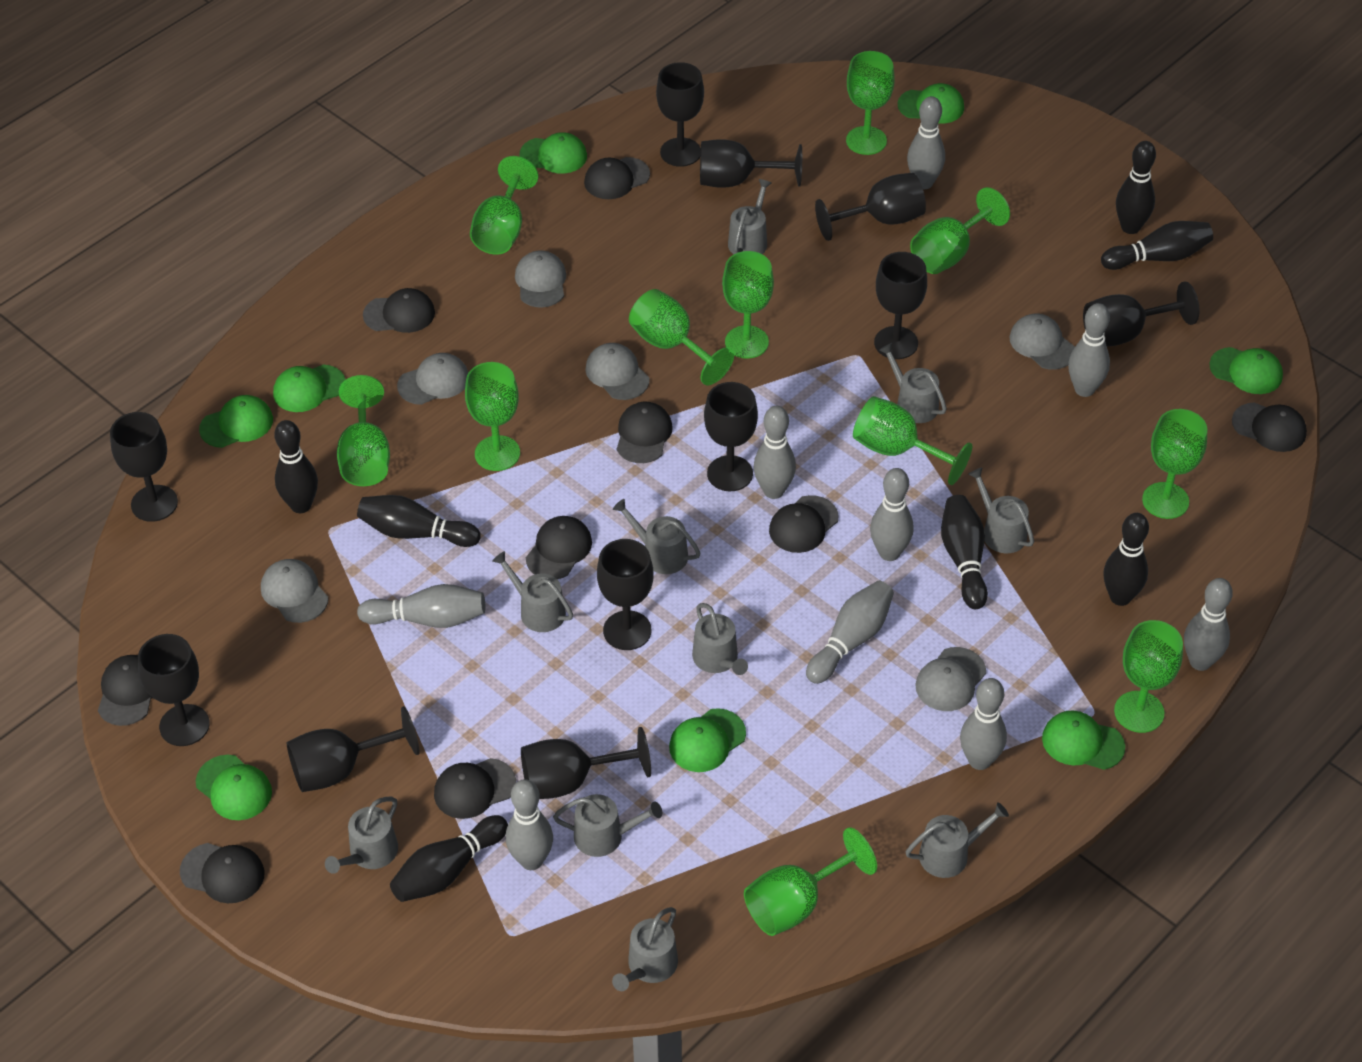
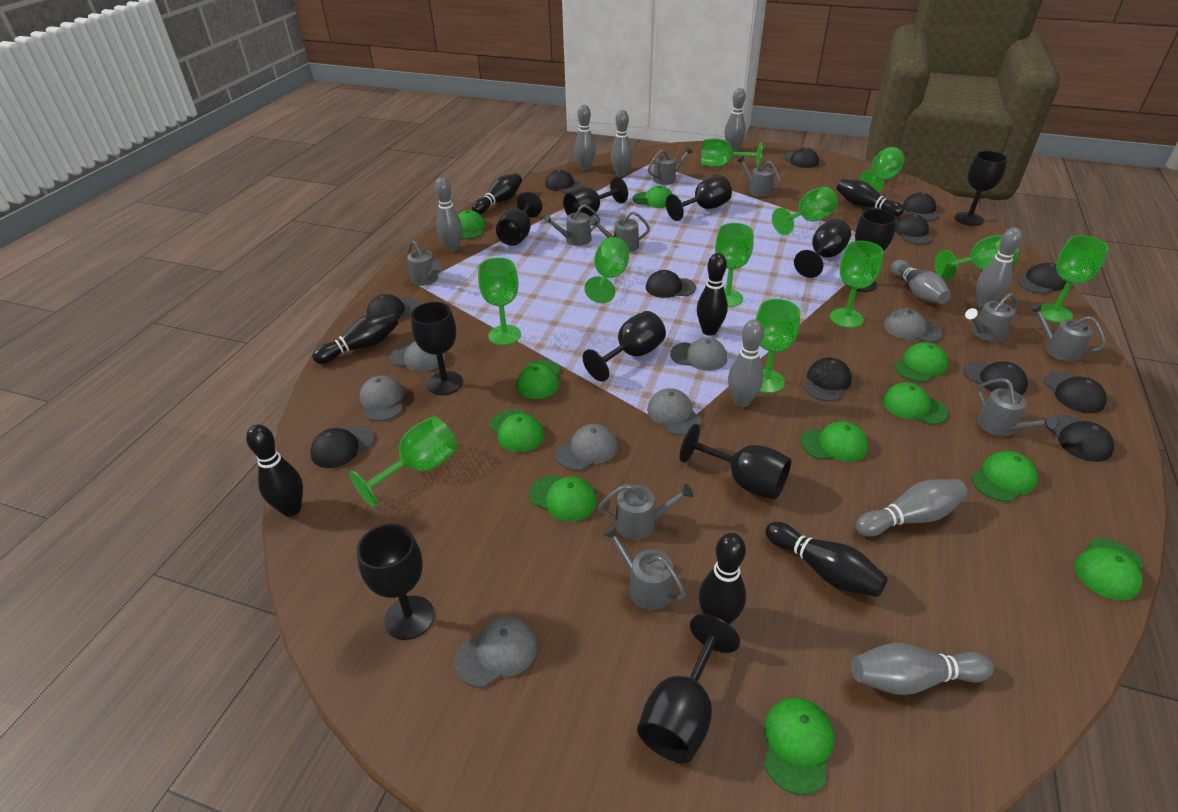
black cap: 9 -> 12
green cap: 8 -> 11
grey cap: 6 -> 7

